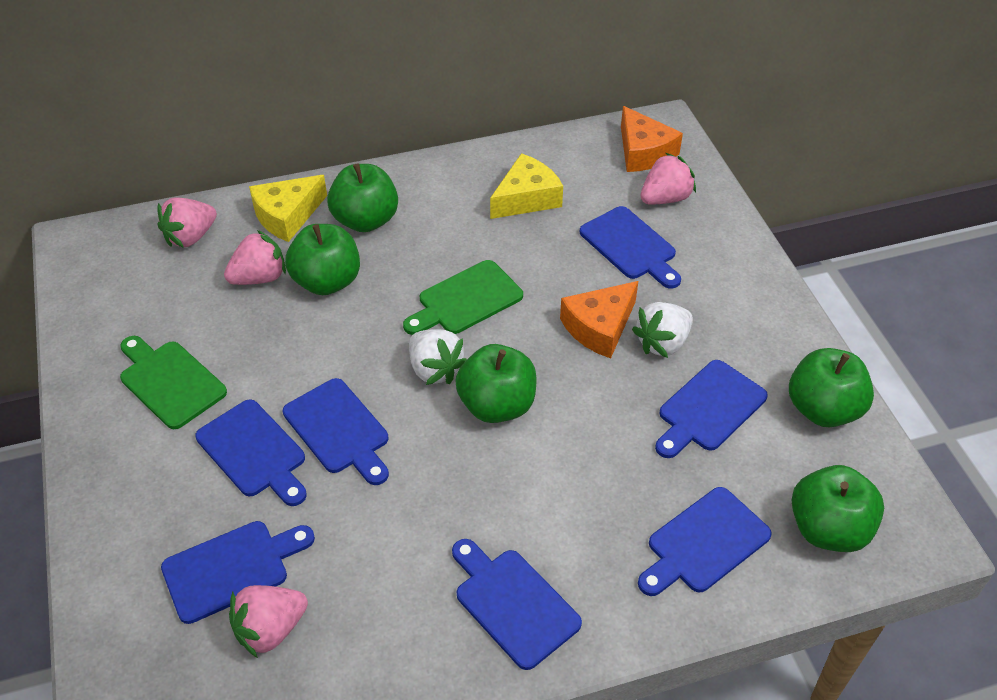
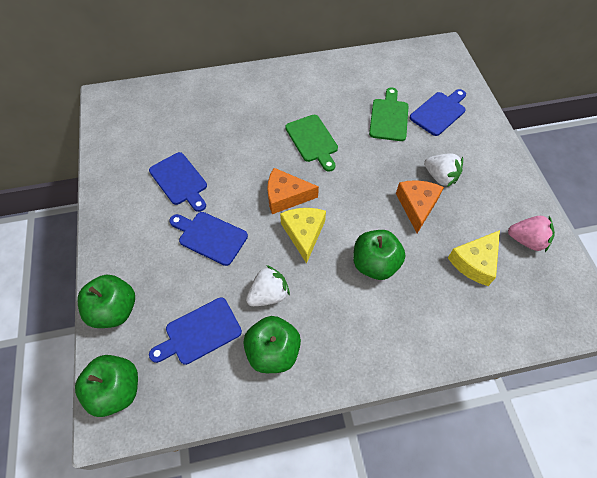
blue cutting board: 7 -> 4
green apple: 5 -> 4
pink strawberry: 4 -> 1

